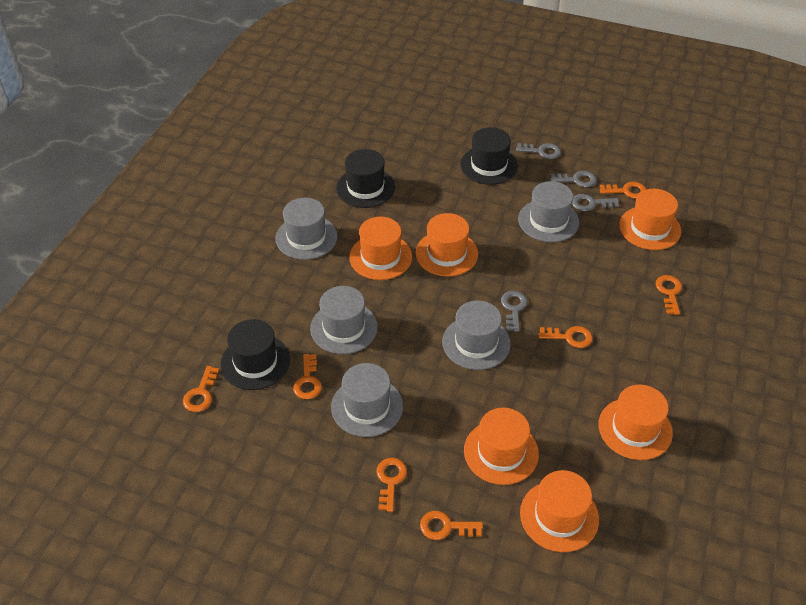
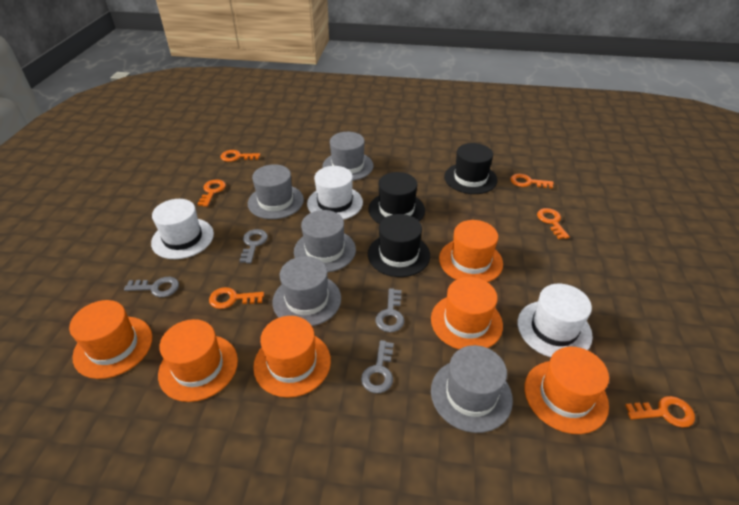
orange key: 7 -> 6
white hat: 0 -> 3

